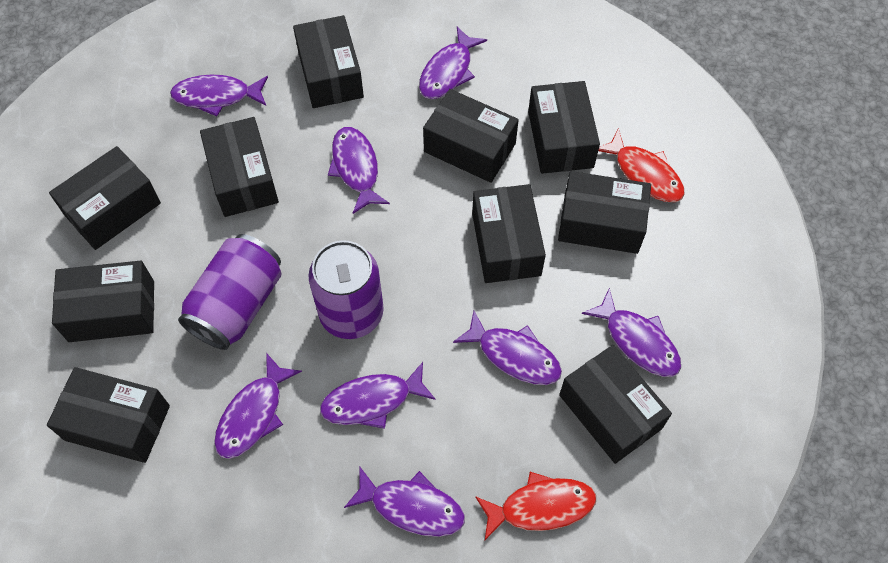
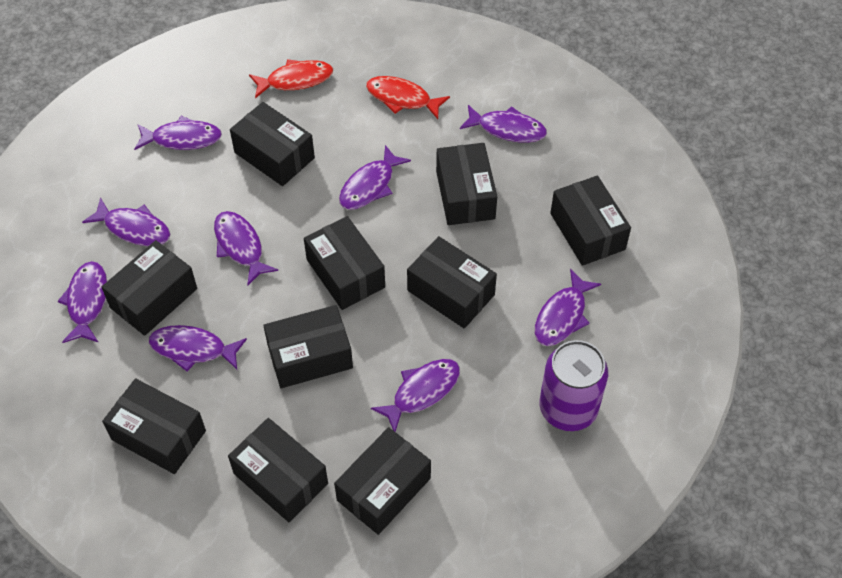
purple can: 2 -> 1
purple fish: 8 -> 9

